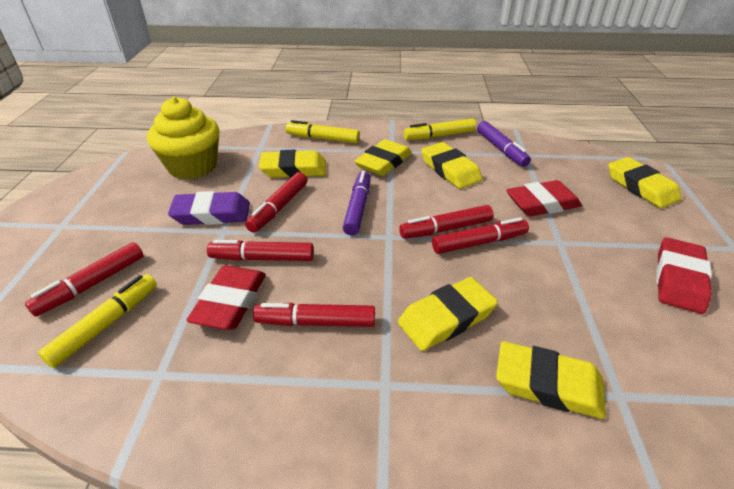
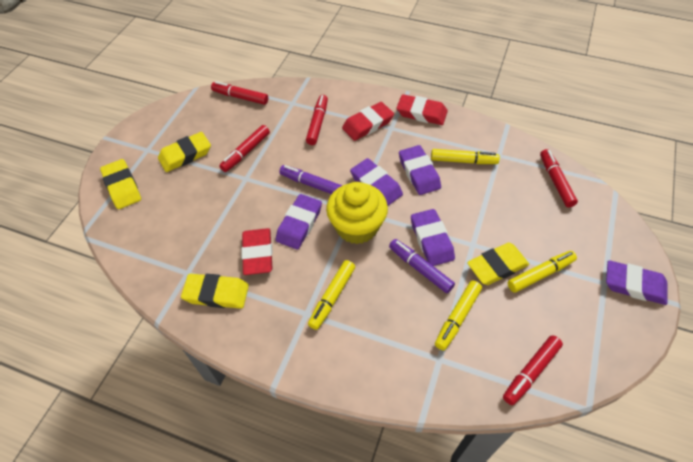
purple eraser: 1 -> 5
red marker: 6 -> 5
yellow eraser: 6 -> 4
yellow marker: 3 -> 4

